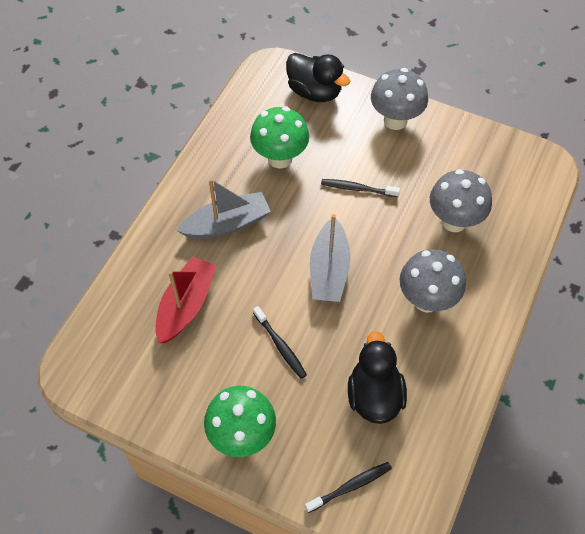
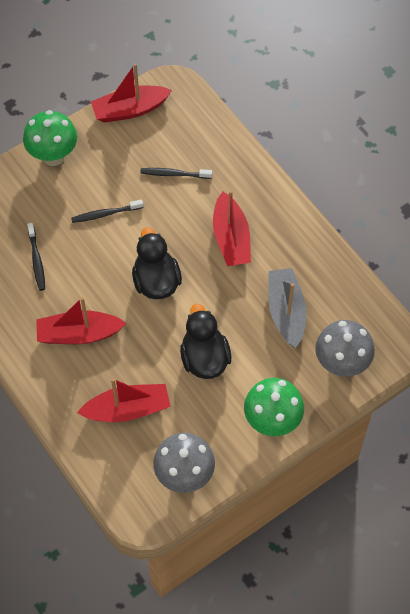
grey boat: 2 -> 1
grey mushroom: 3 -> 2
red boat: 1 -> 4

